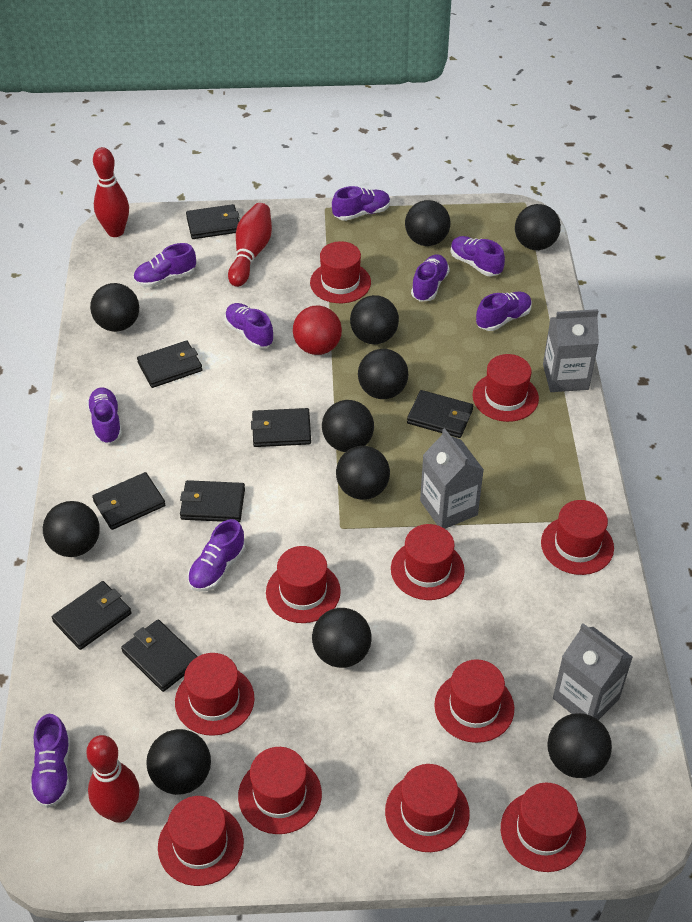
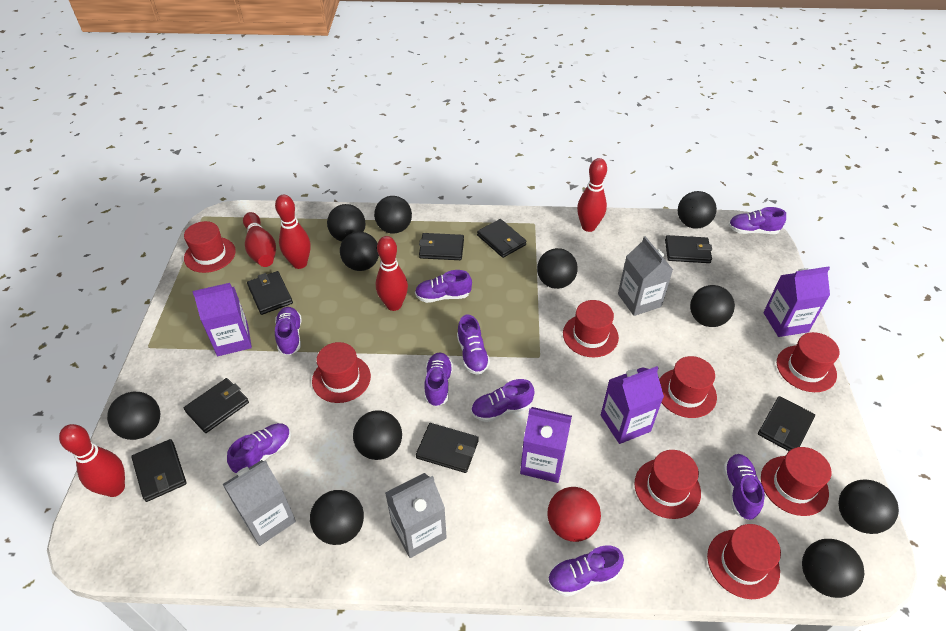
purple carton: 0 -> 4
red bowling pin: 3 -> 5
red hat: 11 -> 8

